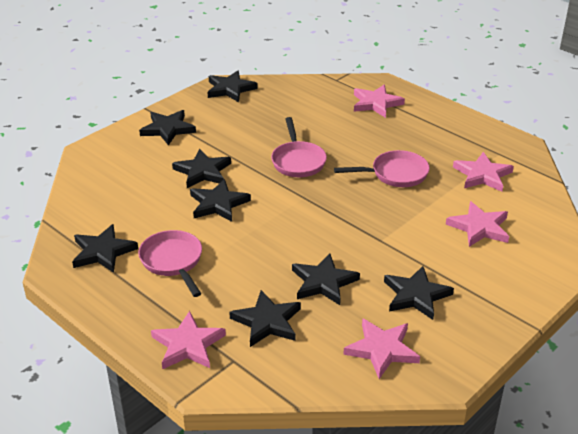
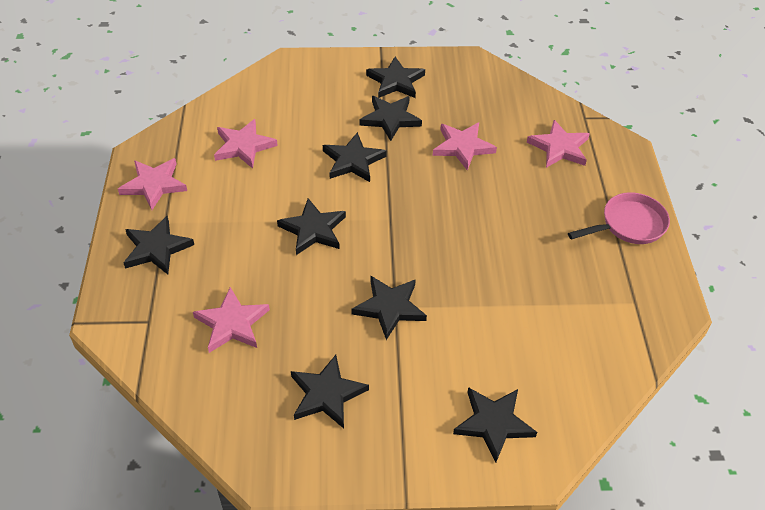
pink pan: 3 -> 1

